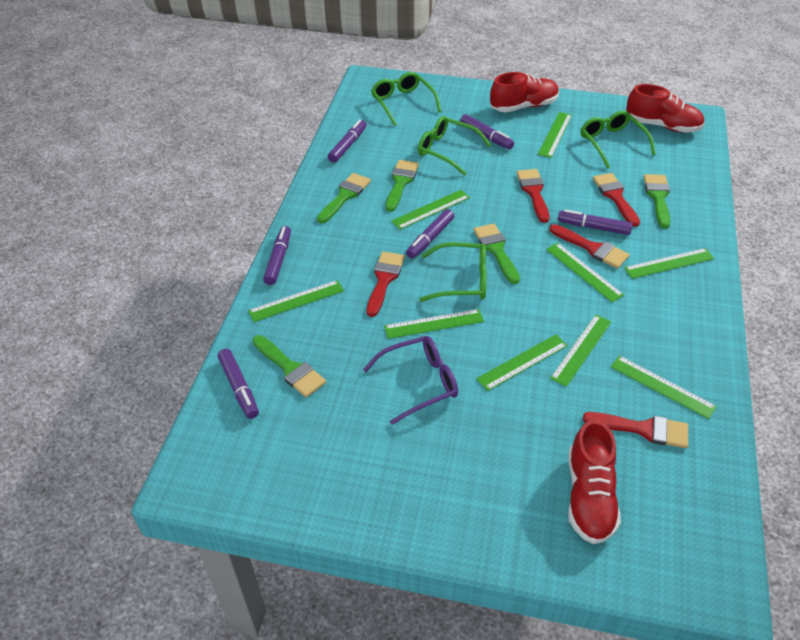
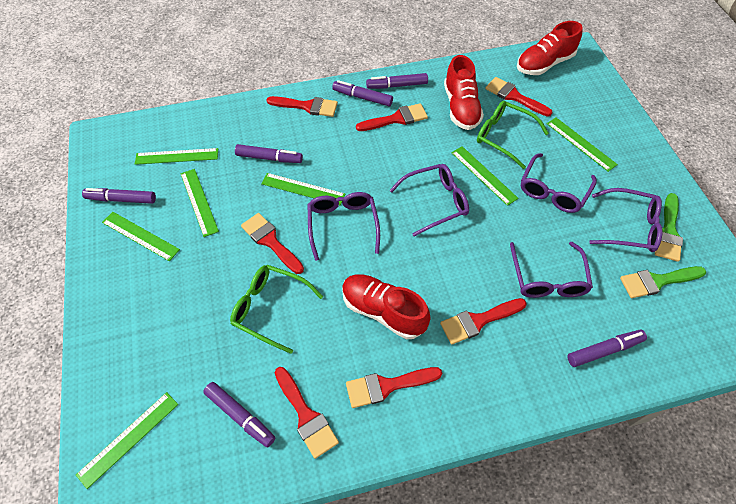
green brush: 5 -> 2
green glasses: 4 -> 2
green ruler: 9 -> 7
purple glasses: 1 -> 5
red brush: 5 -> 7

